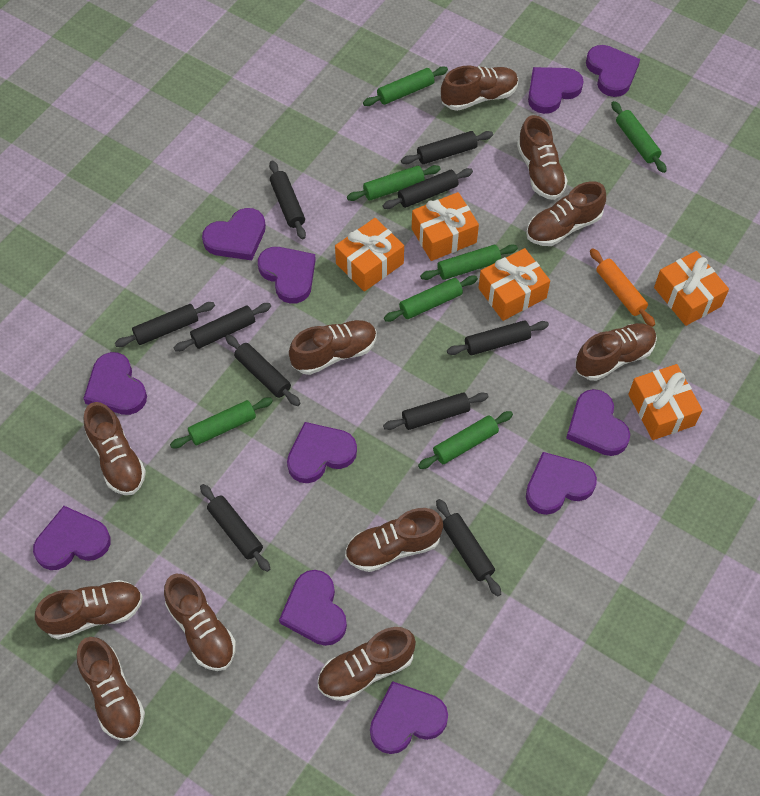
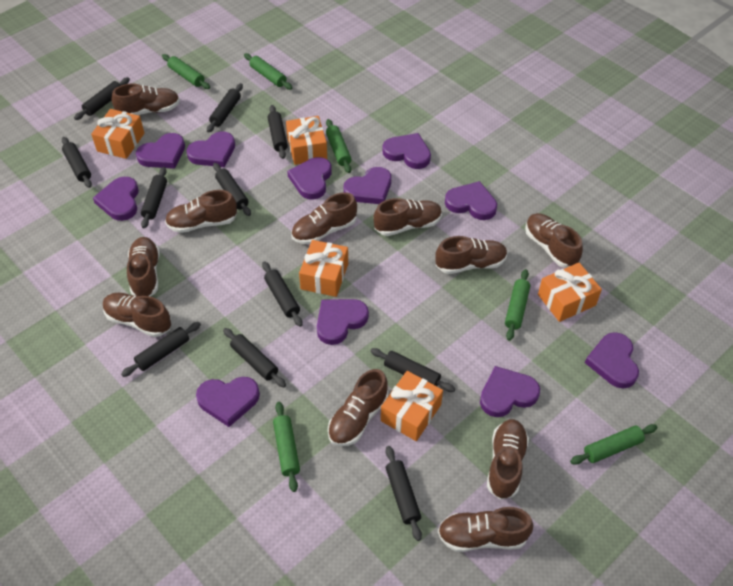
black rolling pin: 10 -> 11
green rolling pin: 7 -> 6
orange rolling pin: 1 -> 0

